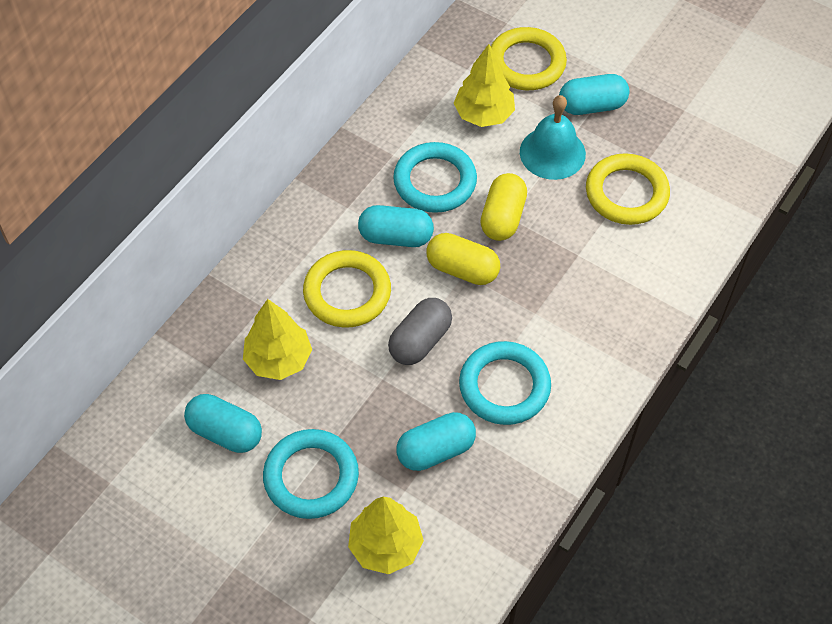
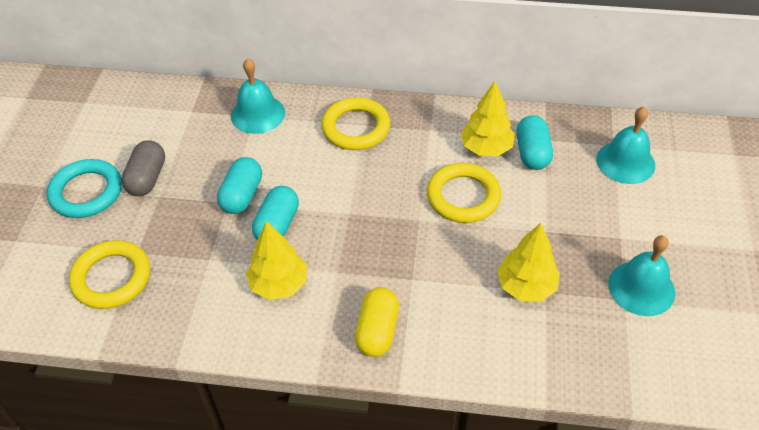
turquoise bell: 1 -> 3
turquoise capsule: 4 -> 3
turquoise ring: 3 -> 1
yellow capsule: 2 -> 1

